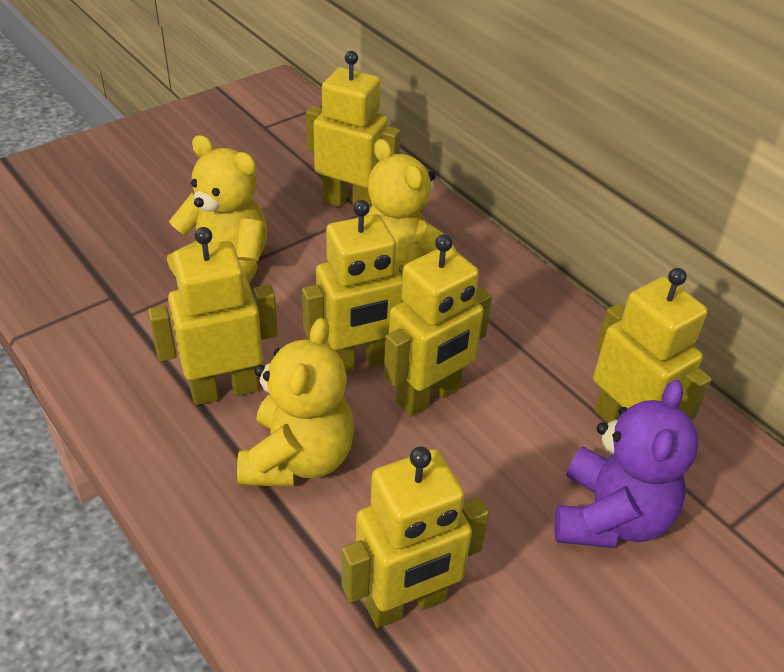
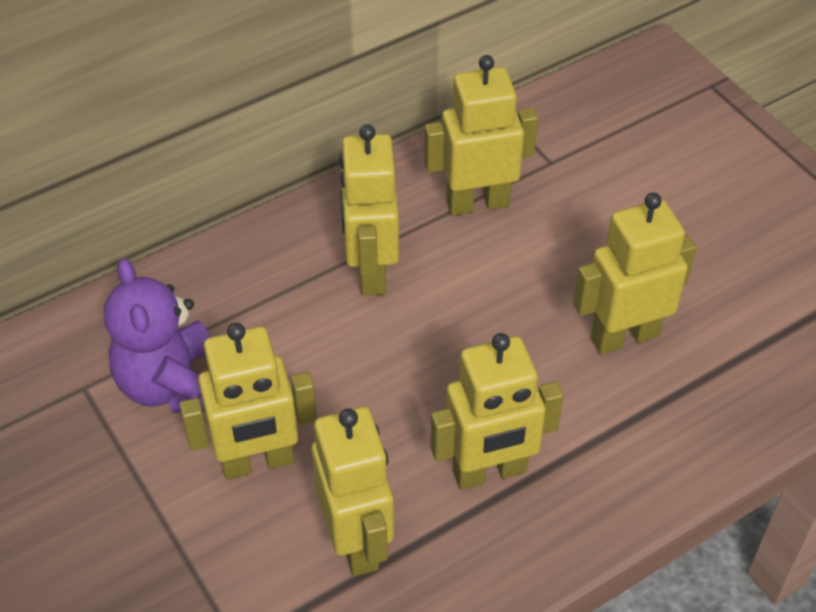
yellow teddy bear: 3 -> 0

